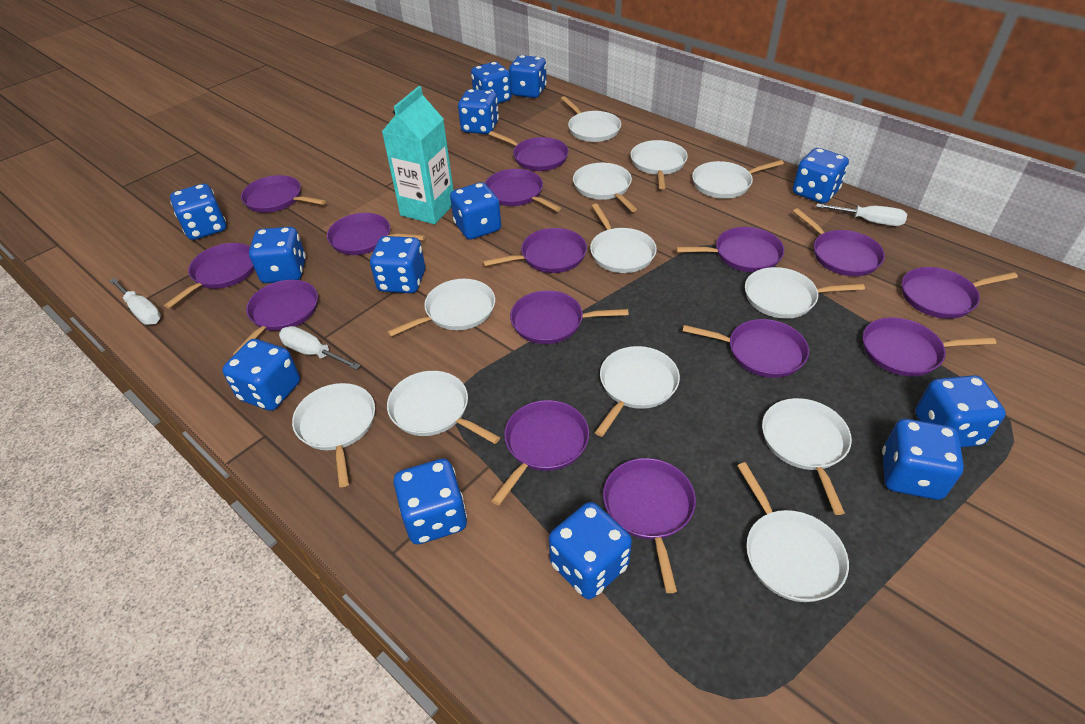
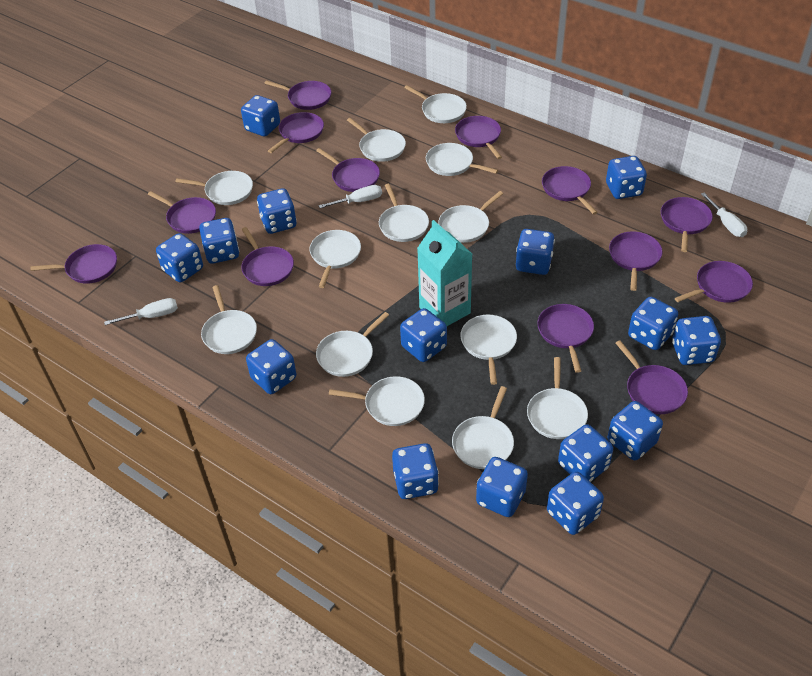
blue dice: 13 -> 15
purple pan: 15 -> 13
white pan: 12 -> 13

